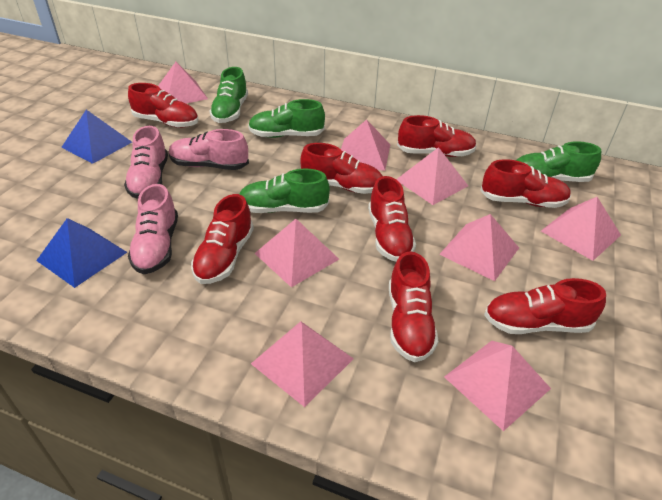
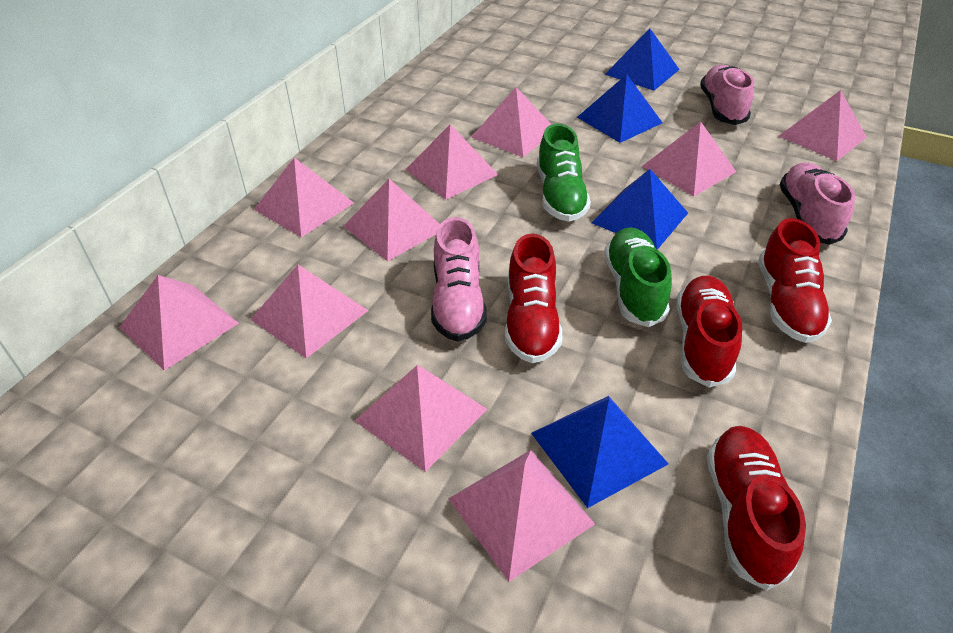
blue pyramid: 2 -> 4
green shoe: 4 -> 2
pink pyramid: 8 -> 10
red shoe: 8 -> 4

